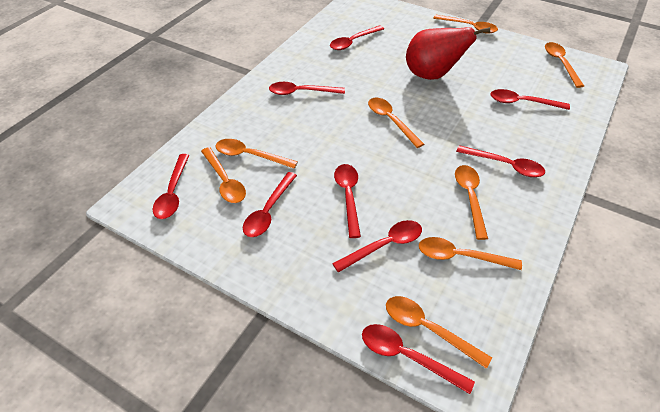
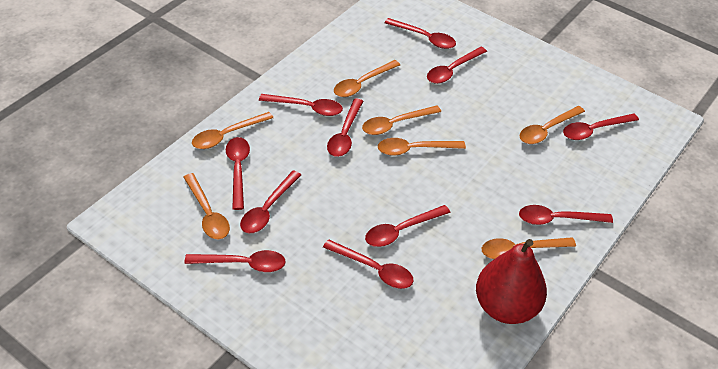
orange spoon: 8 -> 7
red spoon: 9 -> 11

